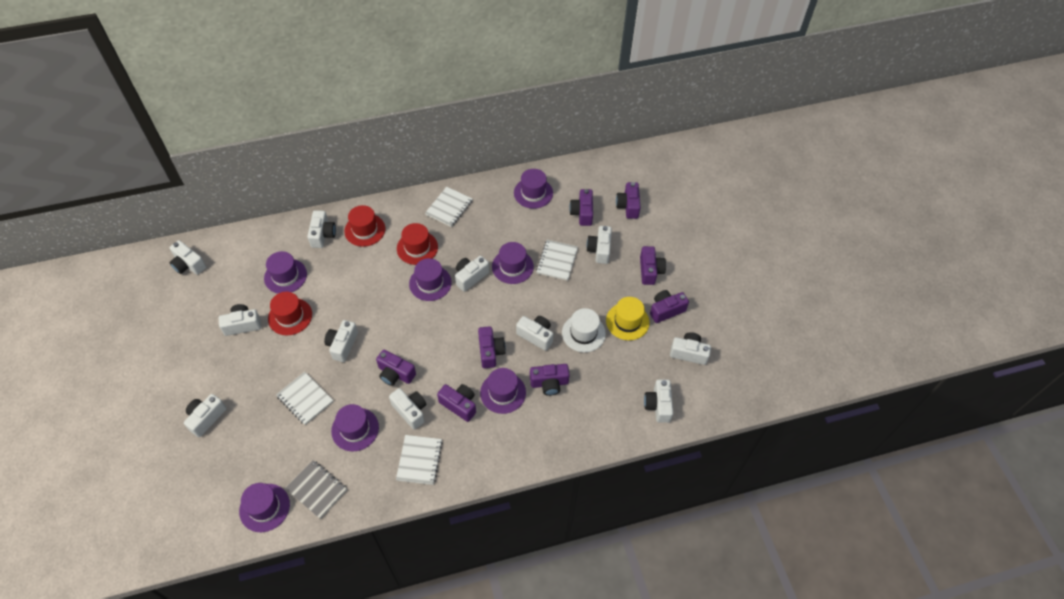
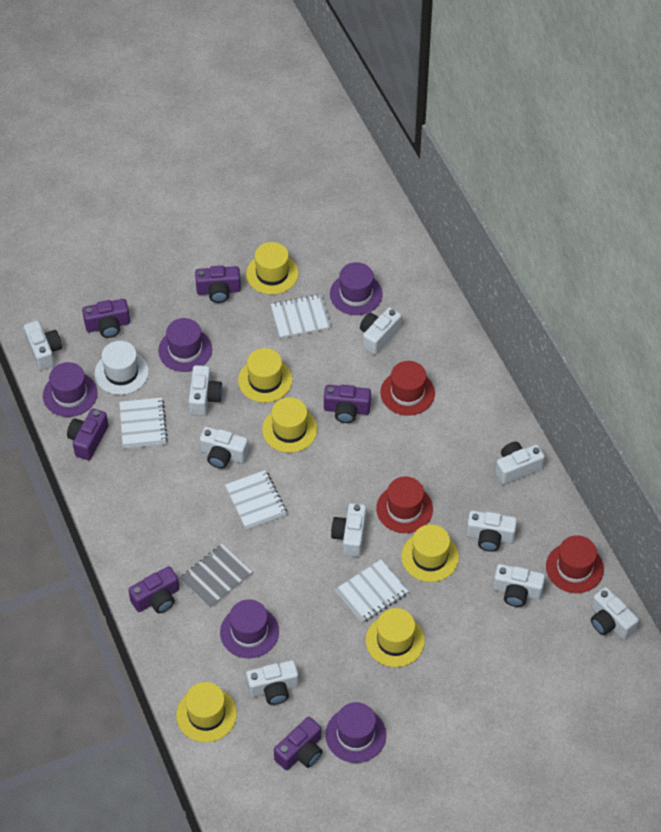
purple camera: 8 -> 6
purple hat: 7 -> 5
white camera: 11 -> 10
yellow hat: 1 -> 6

